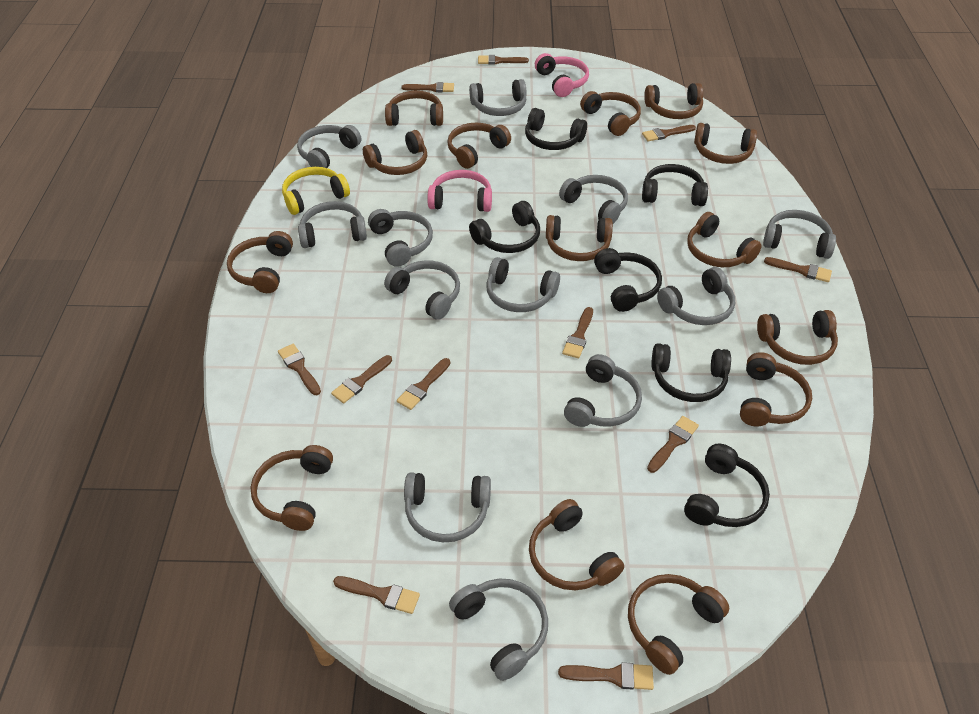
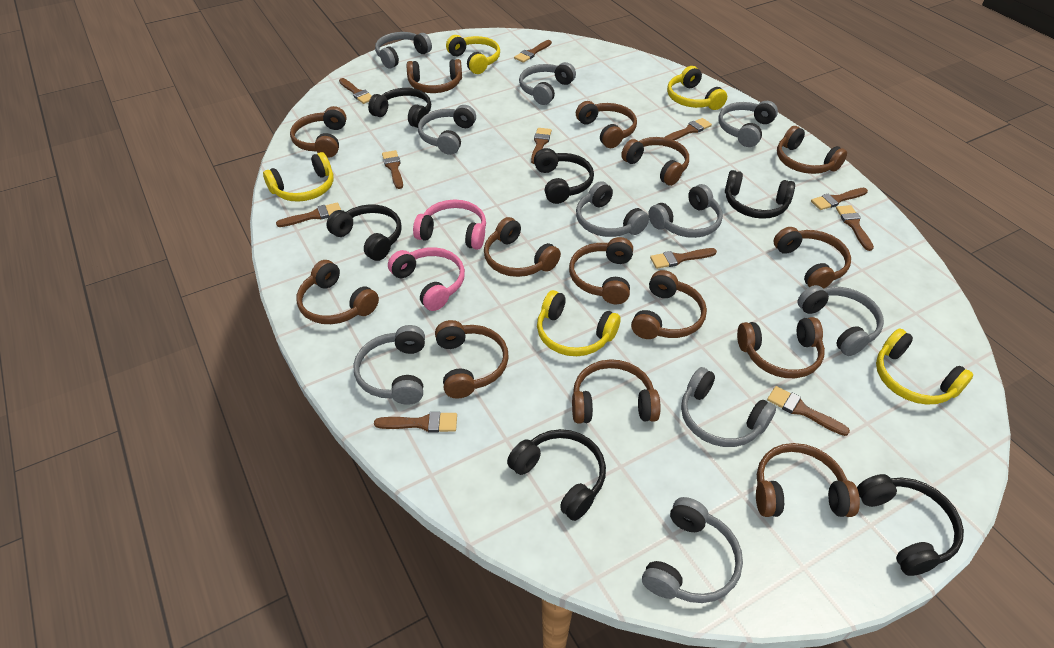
grey headphones: 12 -> 10
yellow headphones: 1 -> 5

